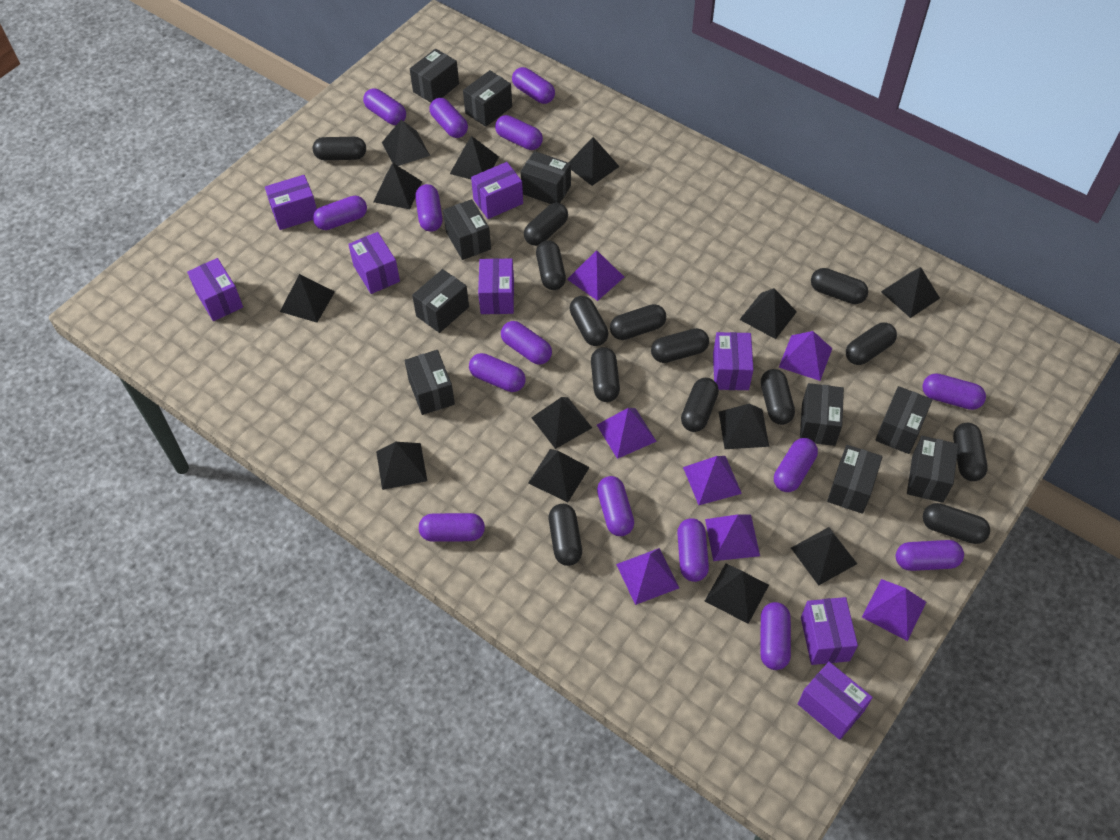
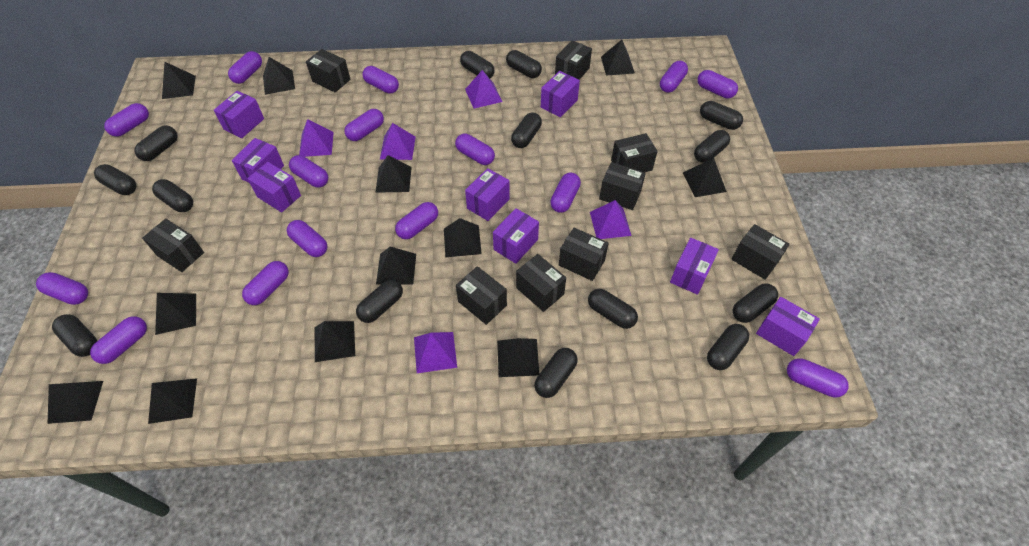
black box: 10 -> 9
black pyramid: 13 -> 12
purple pyramid: 7 -> 5

